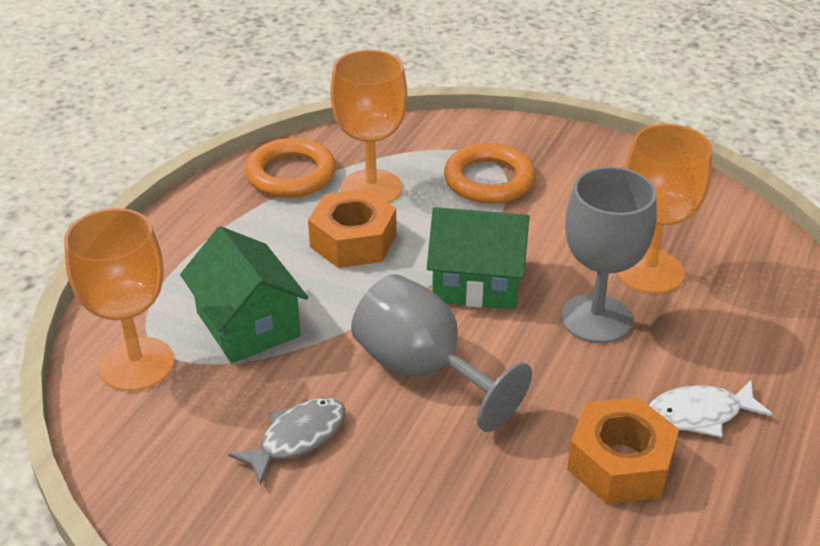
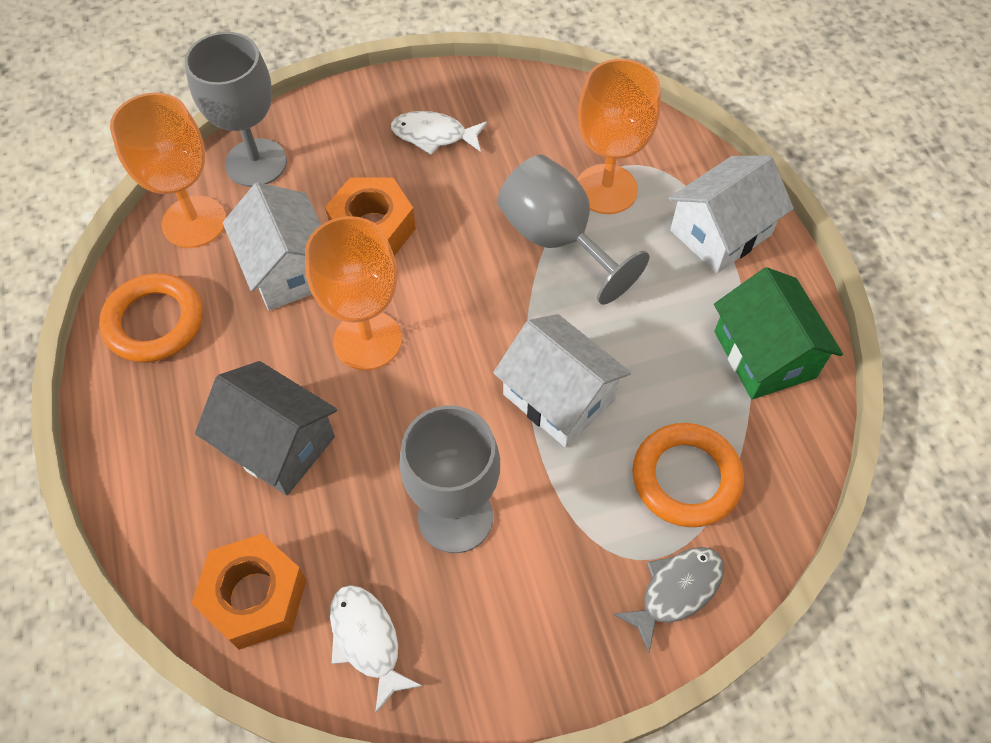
green house: 2 -> 1
grey goblet: 2 -> 3
grey house: 0 -> 1
white fish: 1 -> 2
white house: 0 -> 3

